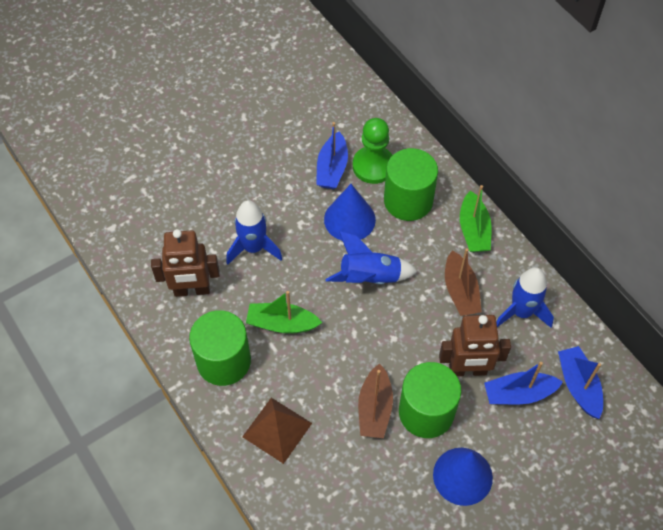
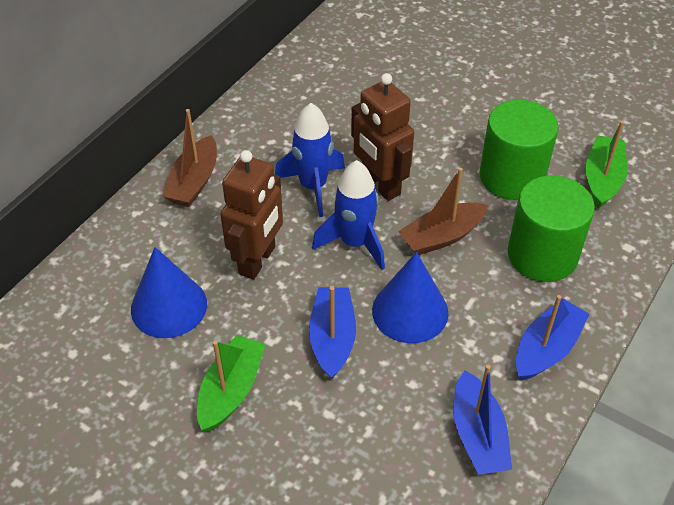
blue rocket: 3 -> 2
brown pyramid: 1 -> 0
green cylinder: 3 -> 2
green pawn: 1 -> 0

